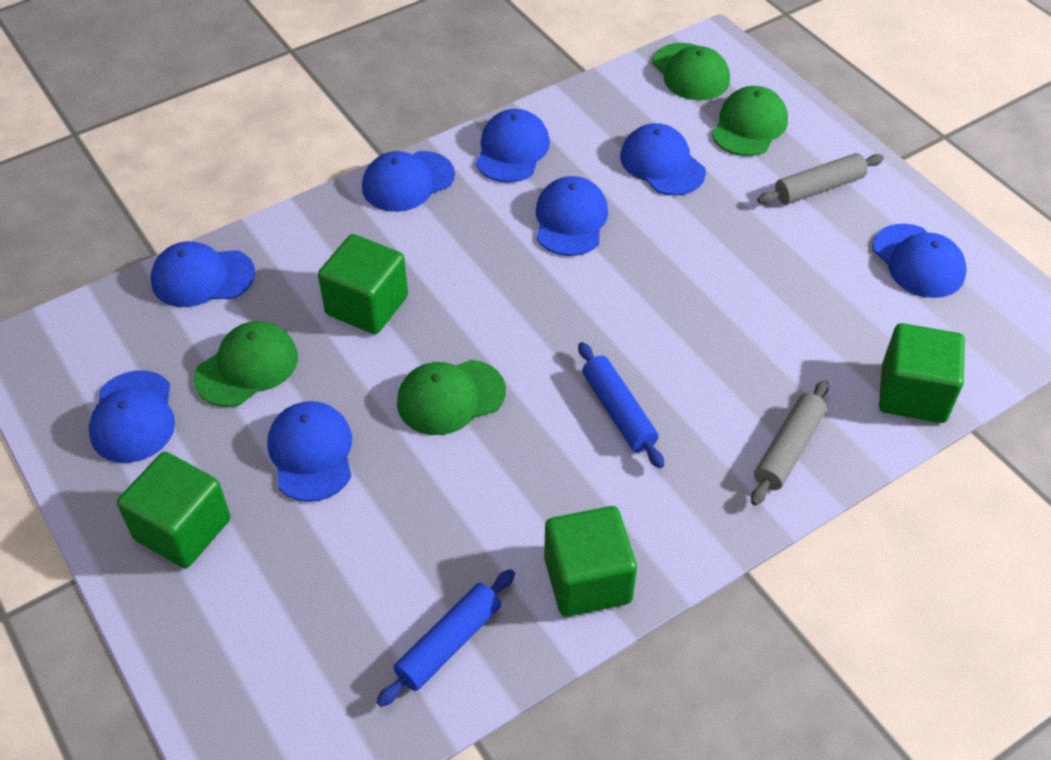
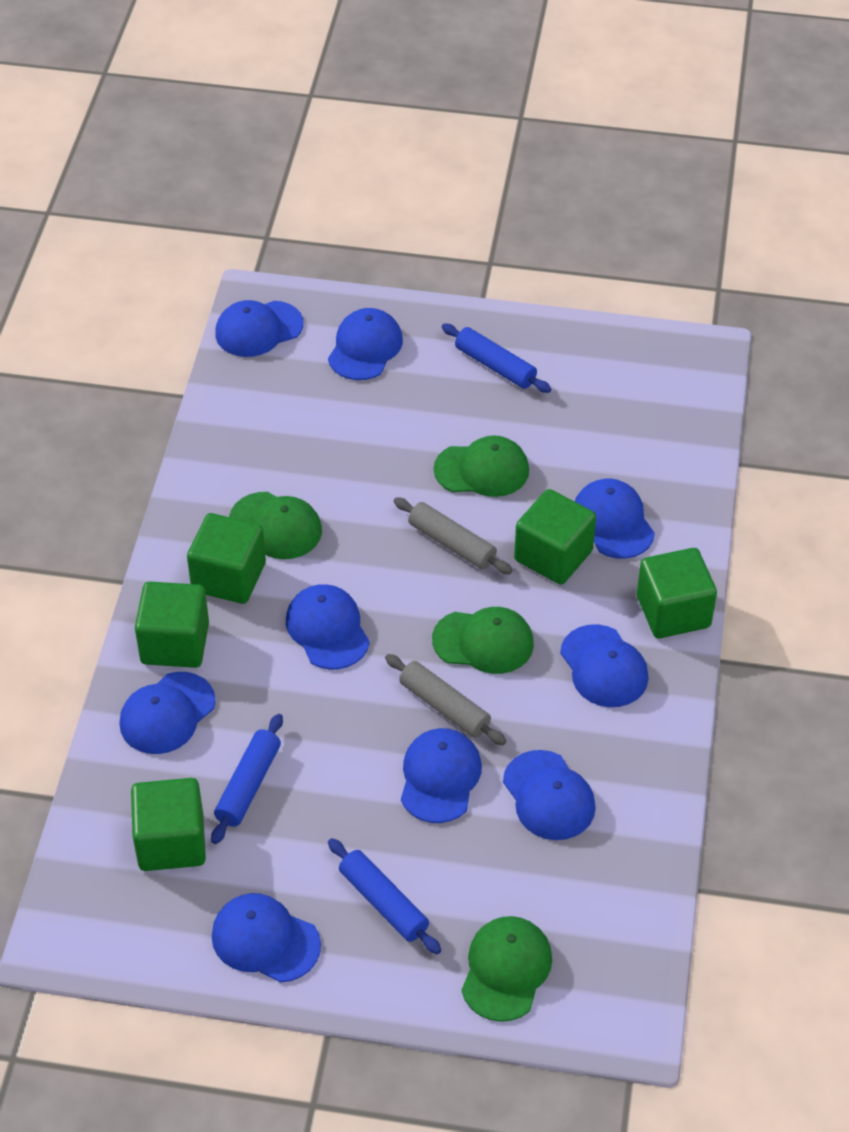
blue cap: 8 -> 9
blue rolling pin: 2 -> 3
green cube: 4 -> 5

